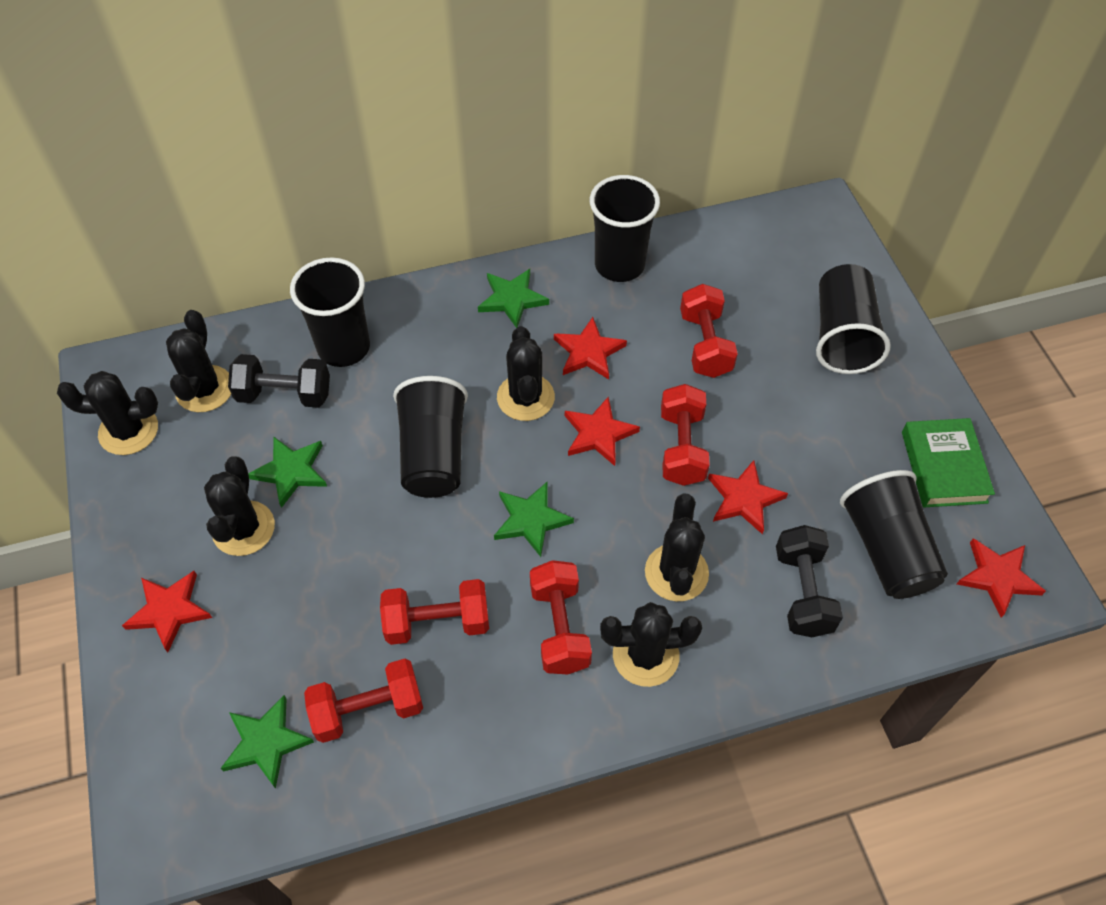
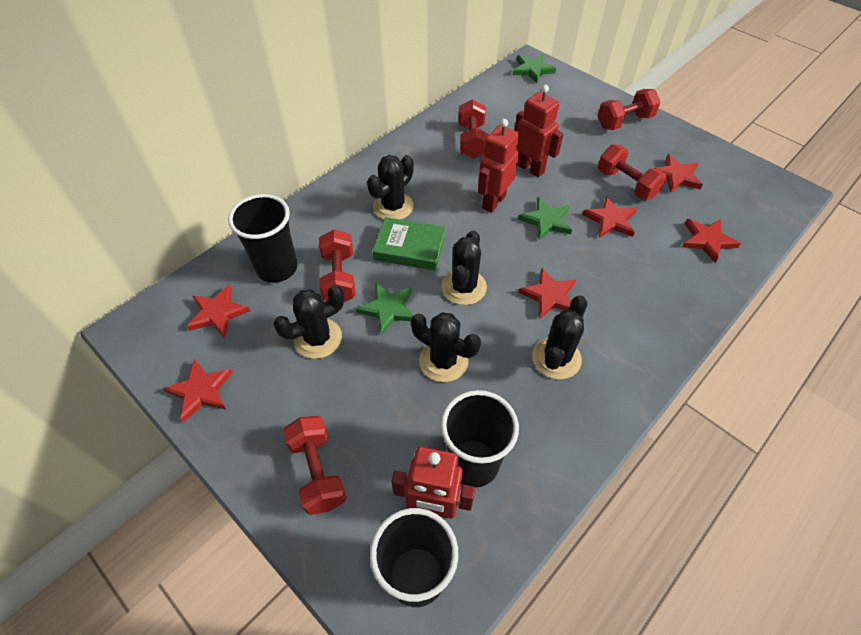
black cactus: 6 -> 5
black cup: 5 -> 3
black dumbbell: 2 -> 0
green star: 4 -> 3
red robot: 0 -> 3
red star: 5 -> 6

